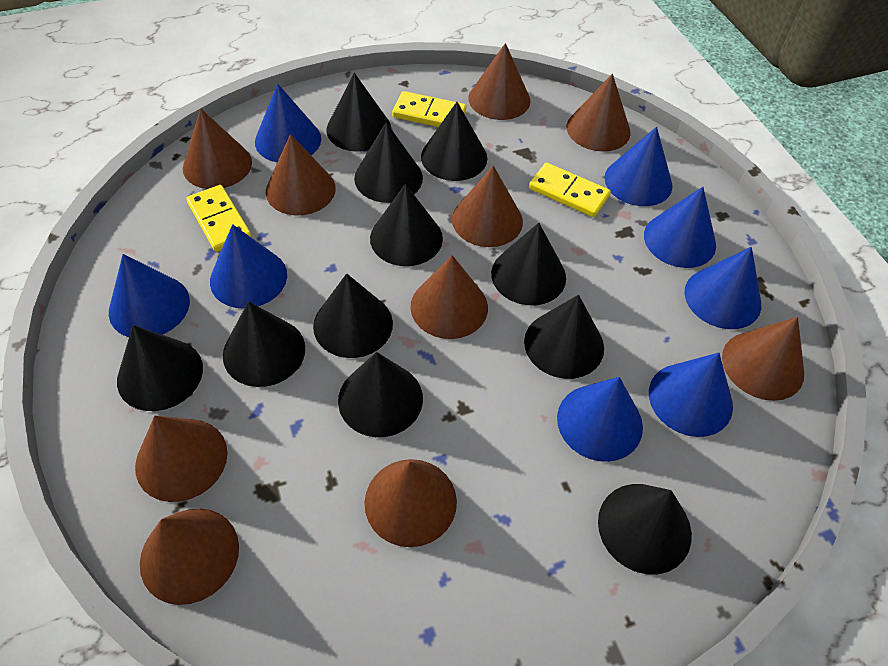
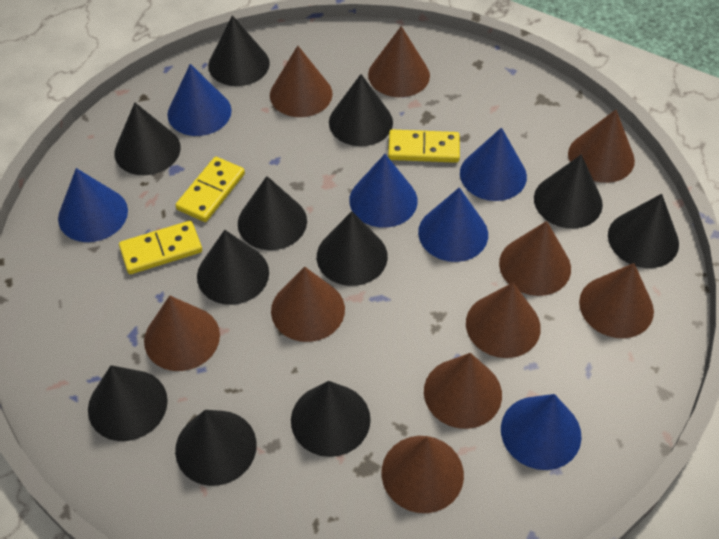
blue cone: 8 -> 6

